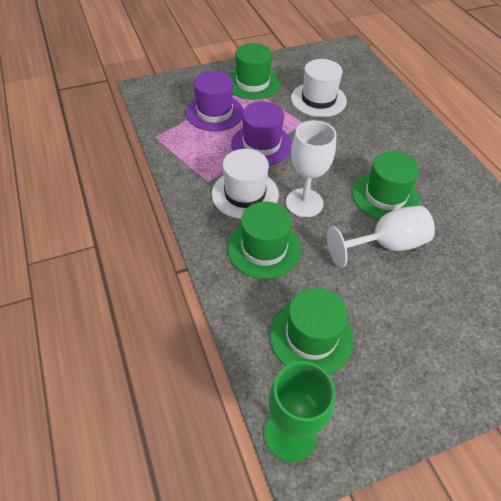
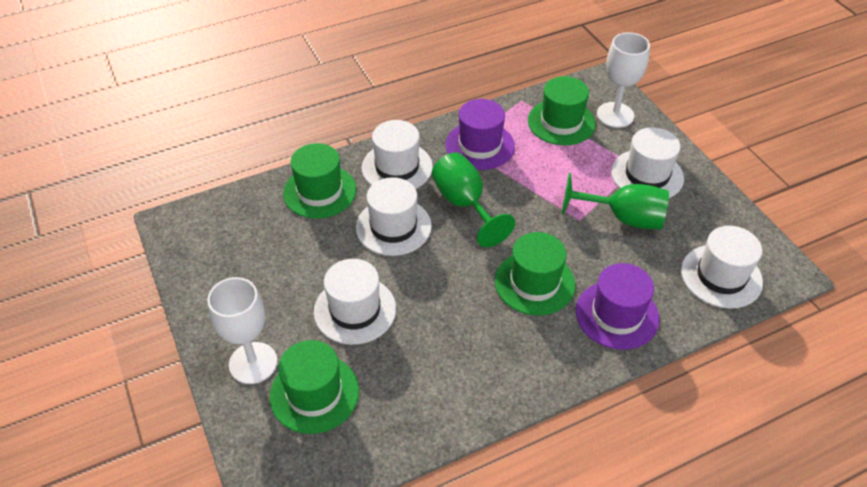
green goblet: 1 -> 2
white hat: 2 -> 5

